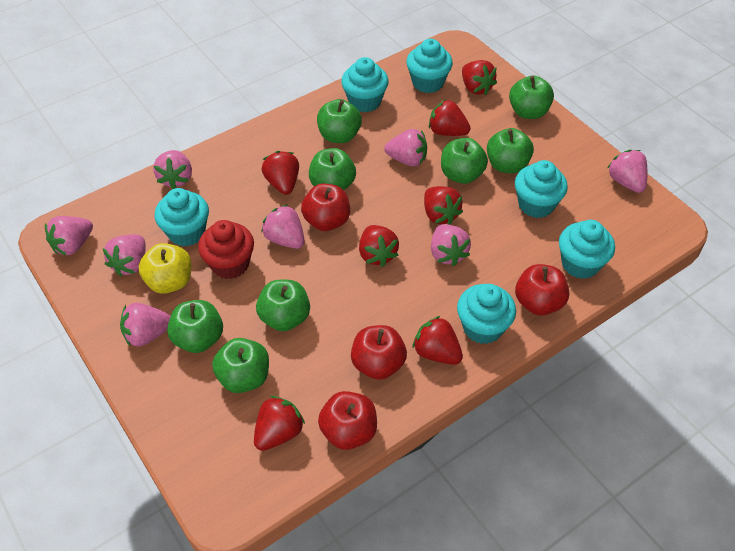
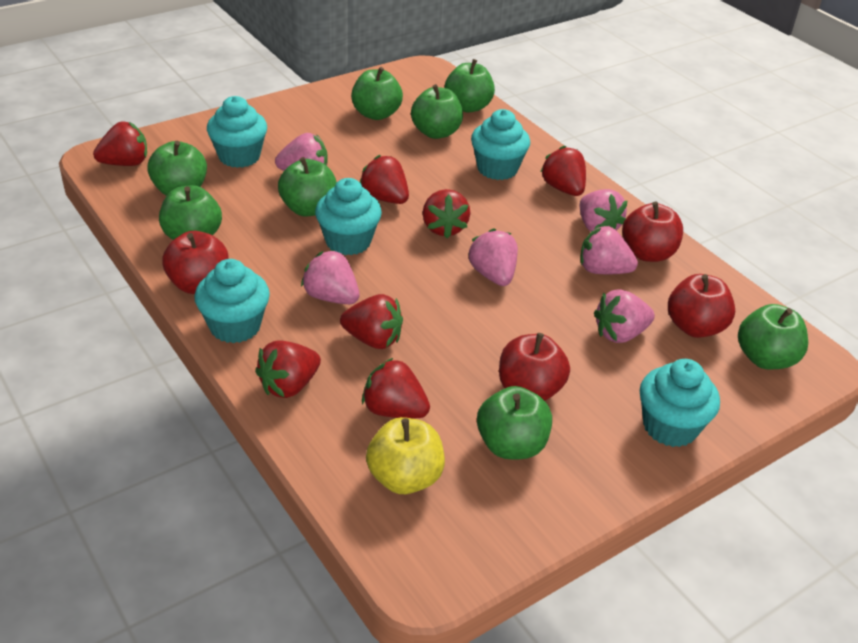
pink strawberry: 8 -> 6
red cupcake: 1 -> 0
turquoise cupcake: 6 -> 5

